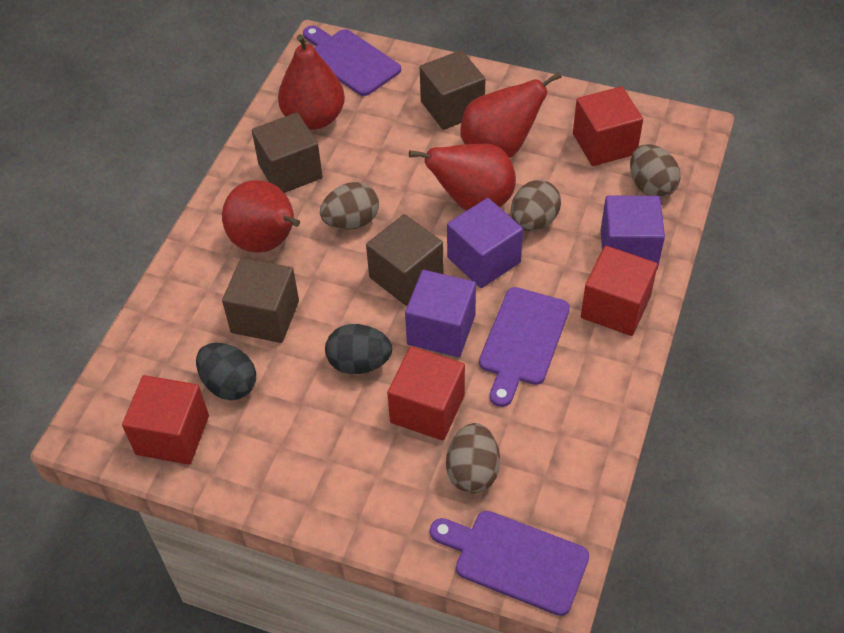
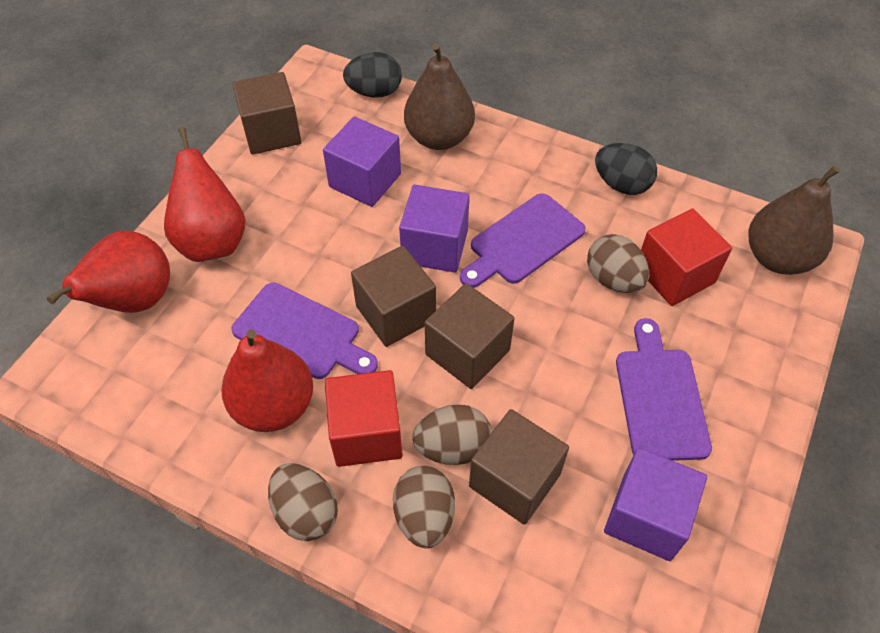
brown pear: 0 -> 2
red cube: 4 -> 2
red pear: 4 -> 3

